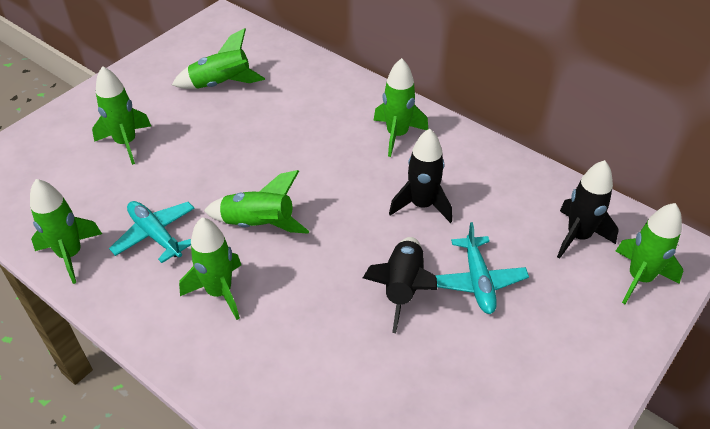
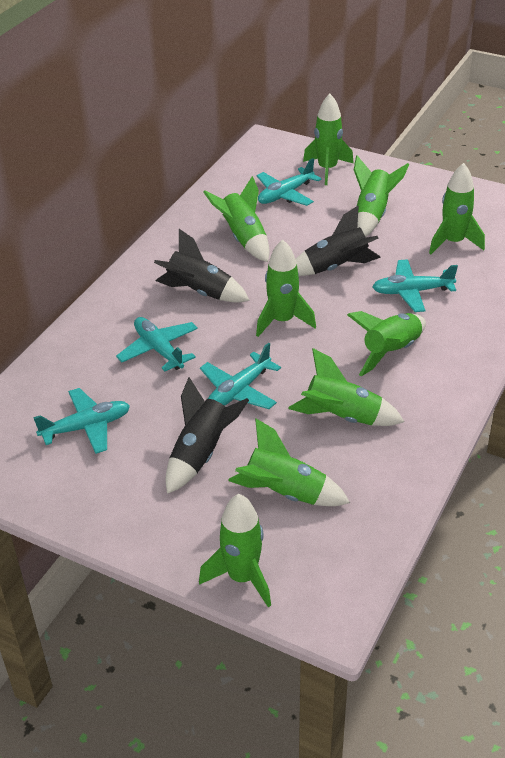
green rocket: 7 -> 9
turquoise plane: 2 -> 5

